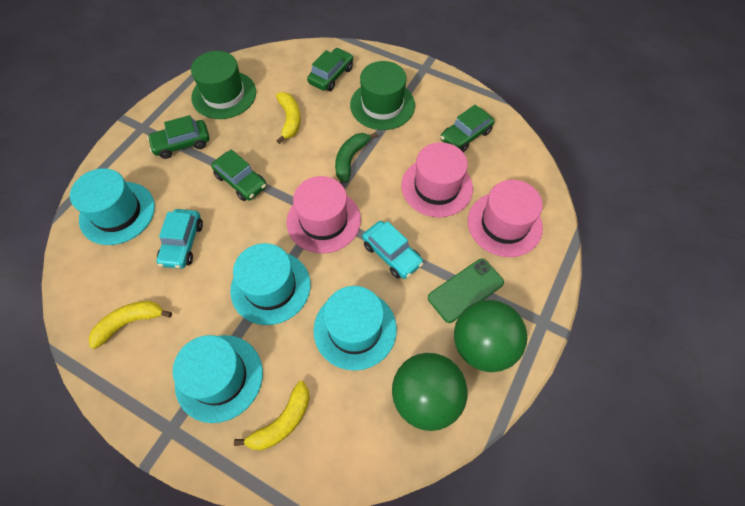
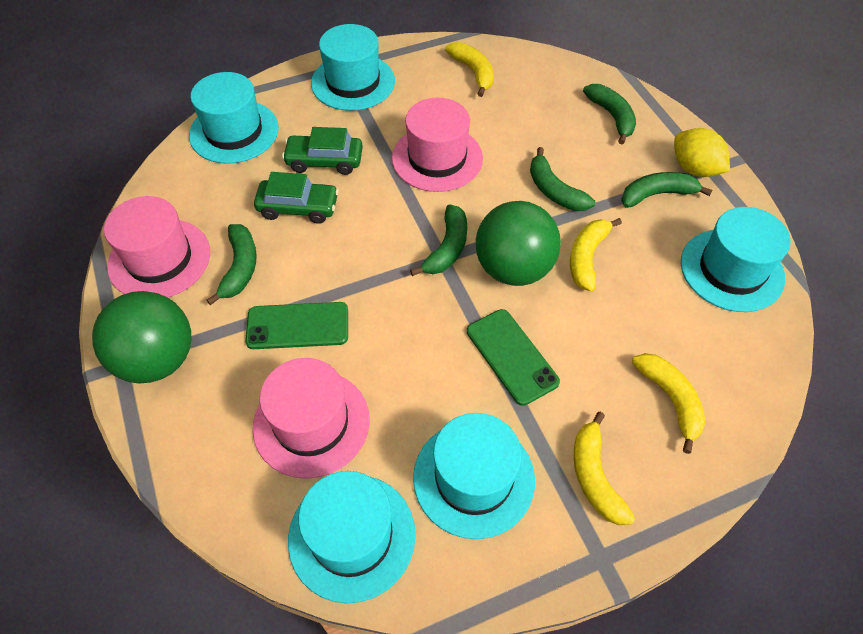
green banana: 1 -> 5
green car: 4 -> 2
green hat: 2 -> 0
green phone: 1 -> 2
turquoise car: 2 -> 0
turquoise hat: 4 -> 5
yellow banana: 3 -> 4
yellow lemon: 0 -> 1

